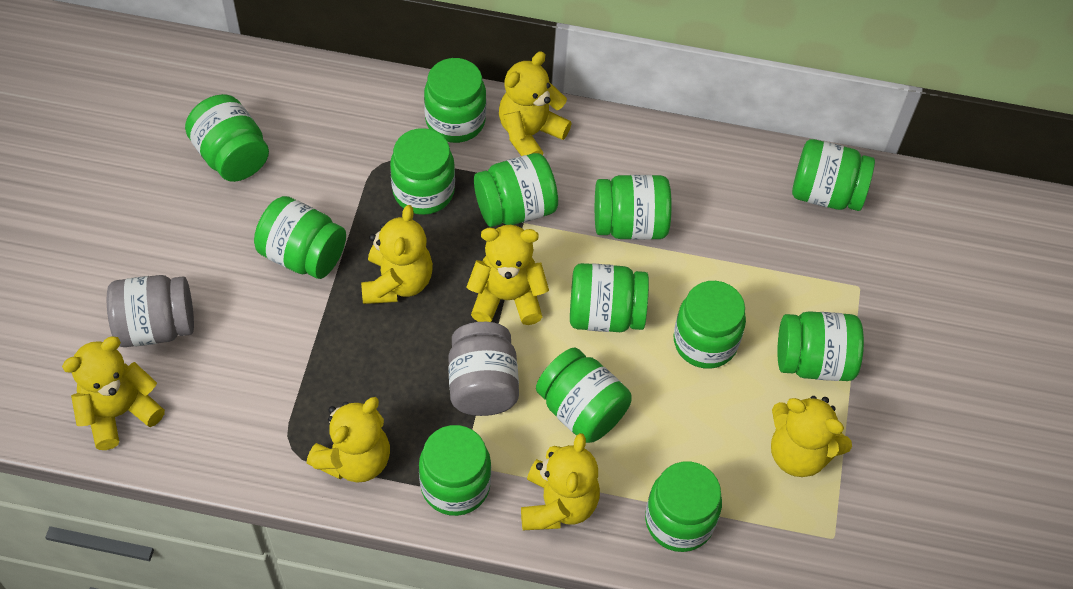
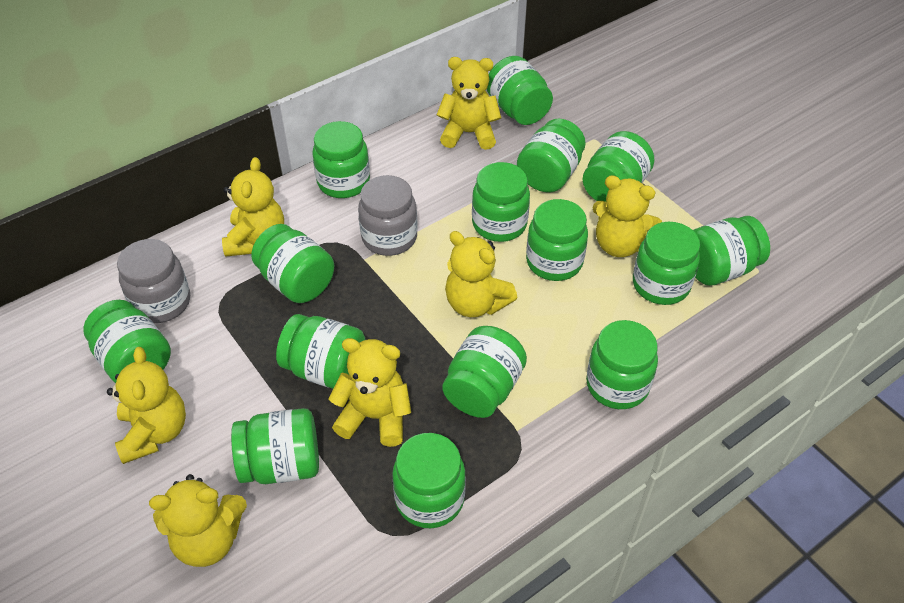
green jar: 13 -> 15

